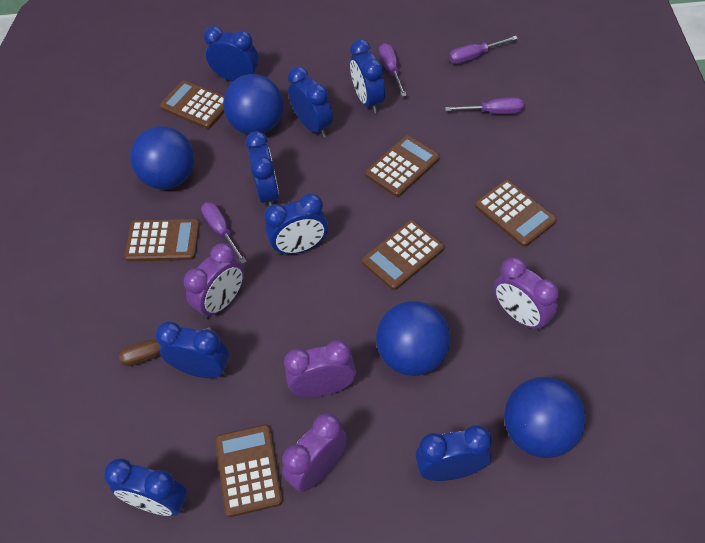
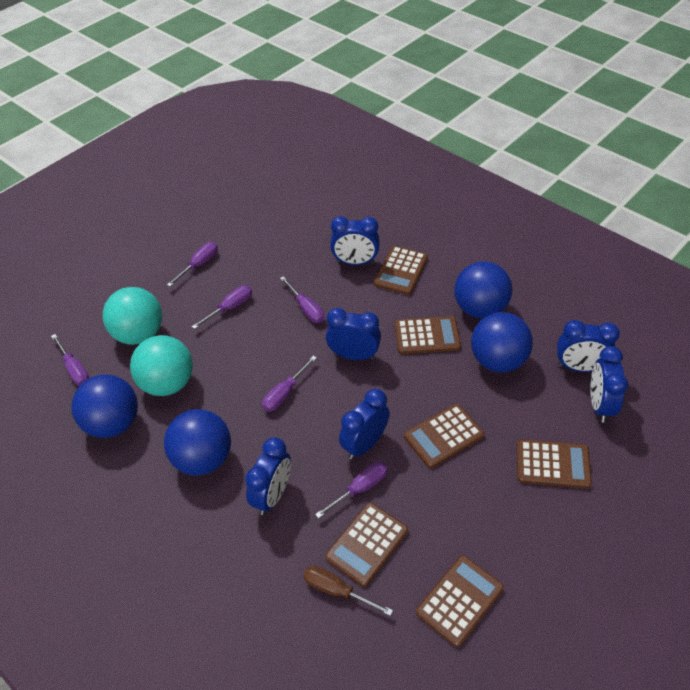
blue clock: 8 -> 6
purple clock: 4 -> 0
purple screwdriver: 4 -> 6
turquoise ball: 0 -> 2

